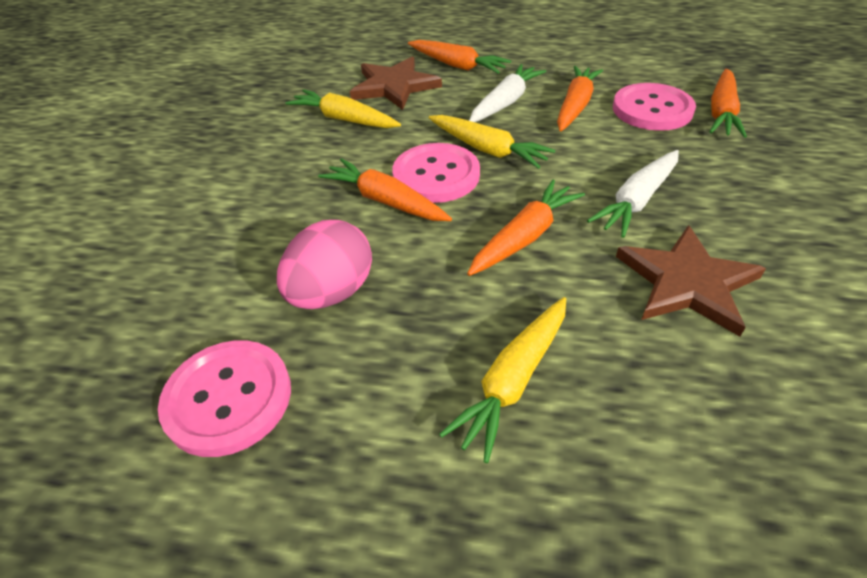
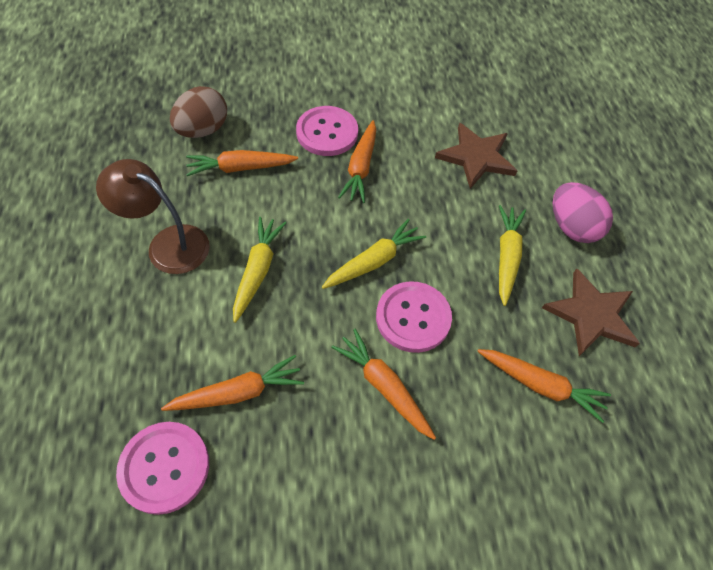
brown egg: 0 -> 1
brown lamp: 0 -> 1
white carrot: 2 -> 0

